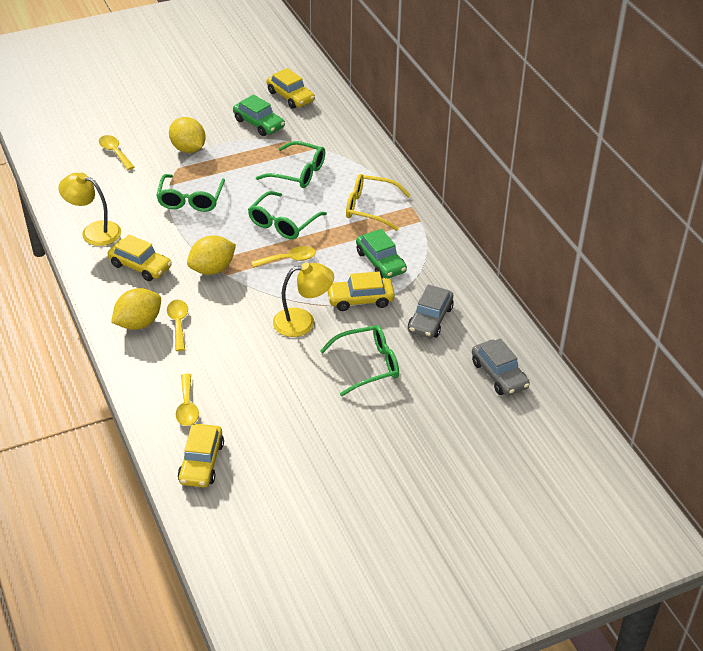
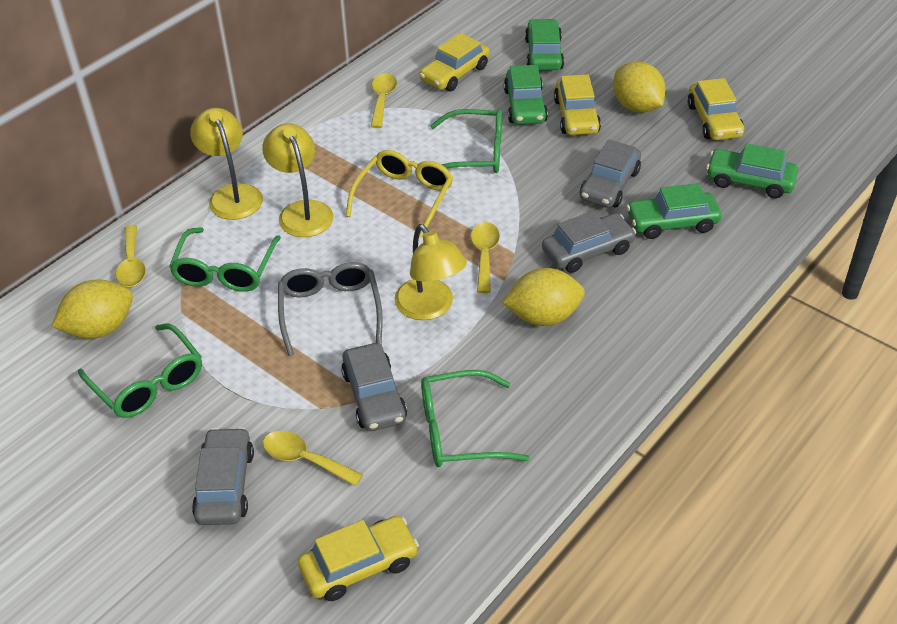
green car: 2 -> 4
grey car: 2 -> 4
grey glasses: 0 -> 1
yellow lamp: 2 -> 3

